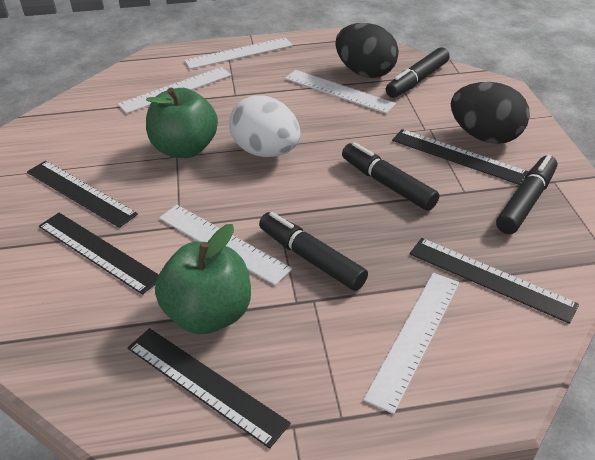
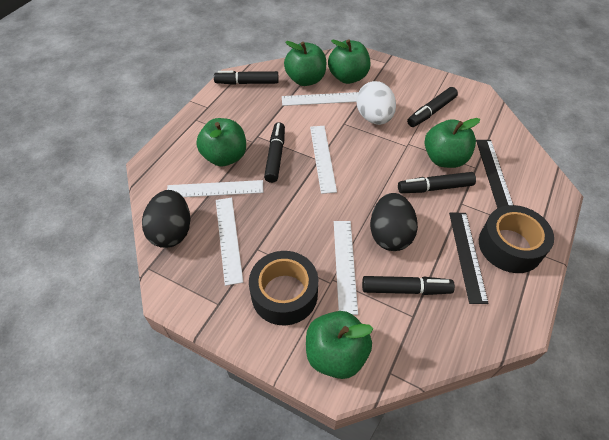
black marker: 4 -> 5
black ruler: 5 -> 2
black tape: 0 -> 2
green apple: 2 -> 5

